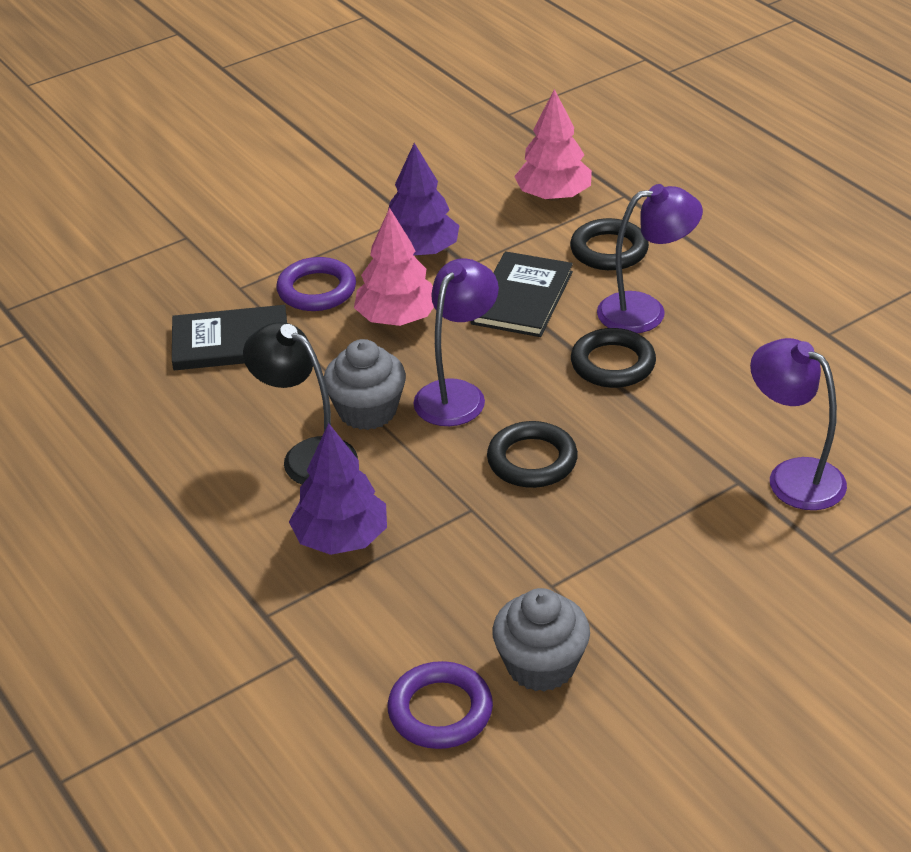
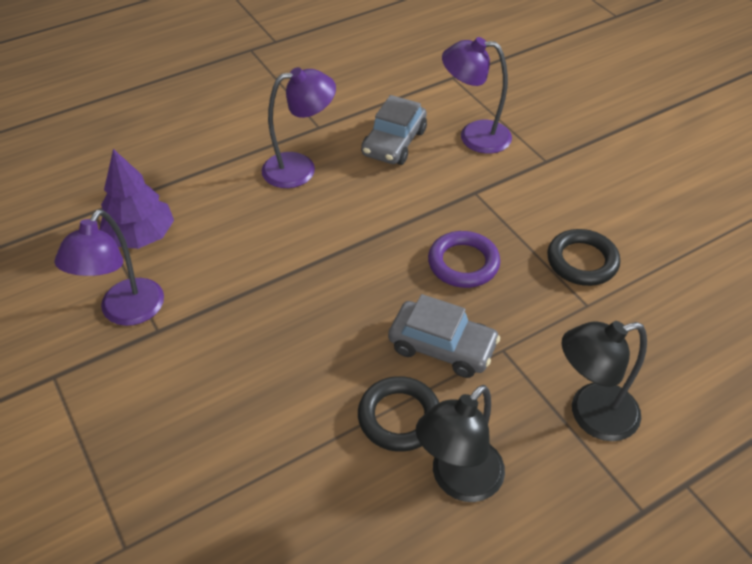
black book: 2 -> 0
black lamp: 1 -> 2
black ring: 3 -> 2
grey car: 0 -> 2
grey cupcake: 2 -> 0
pink tree: 2 -> 0
purple ring: 2 -> 1
purple tree: 2 -> 1

